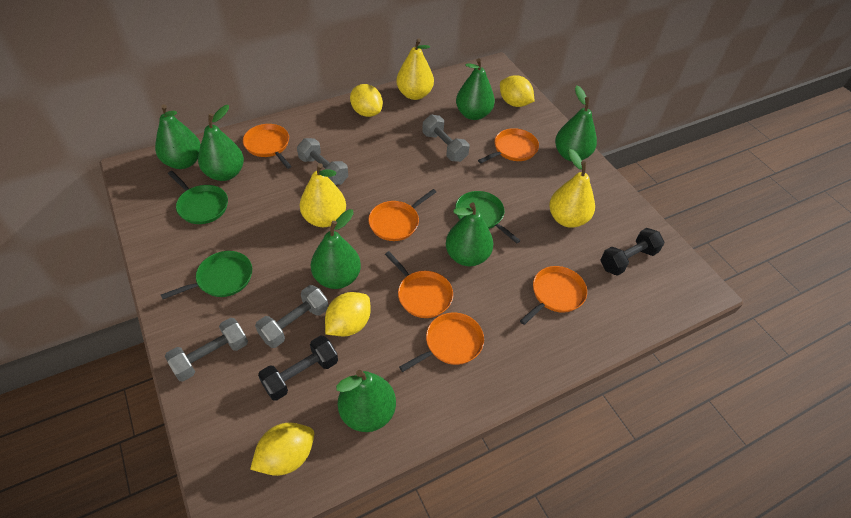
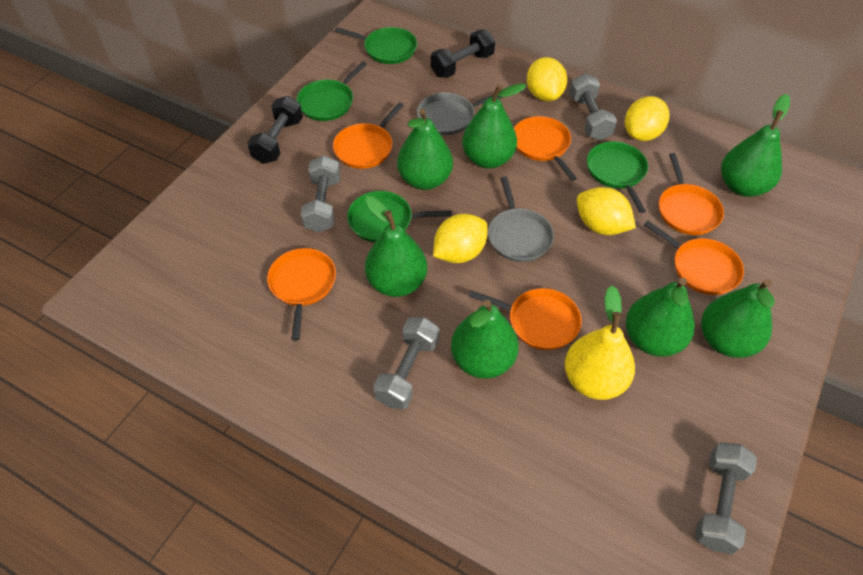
green pan: 3 -> 4
grey pan: 0 -> 2
yellow pear: 3 -> 1

